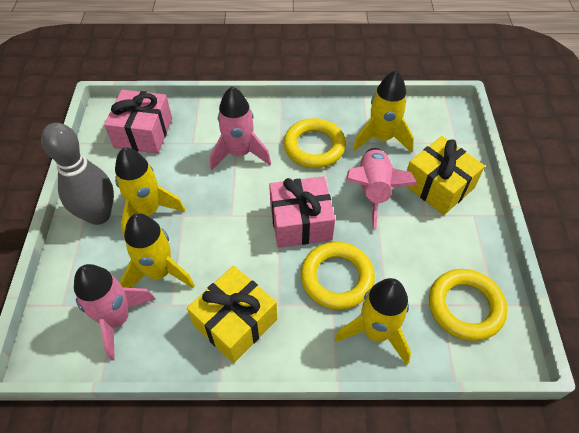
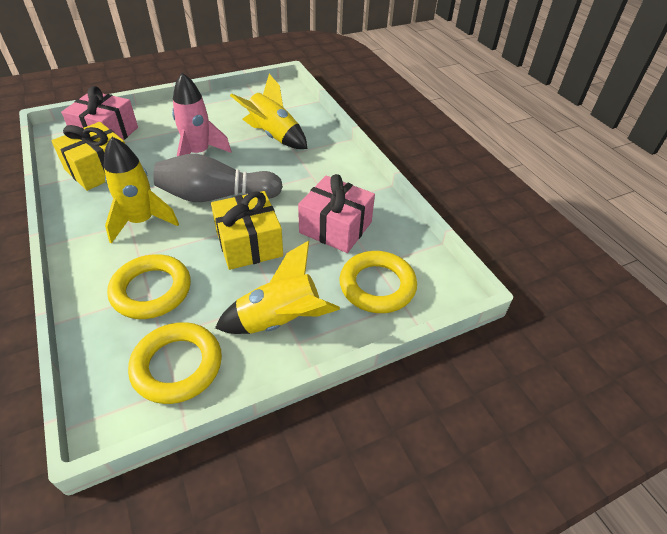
pink rocket: 3 -> 1
yellow rocket: 4 -> 3

